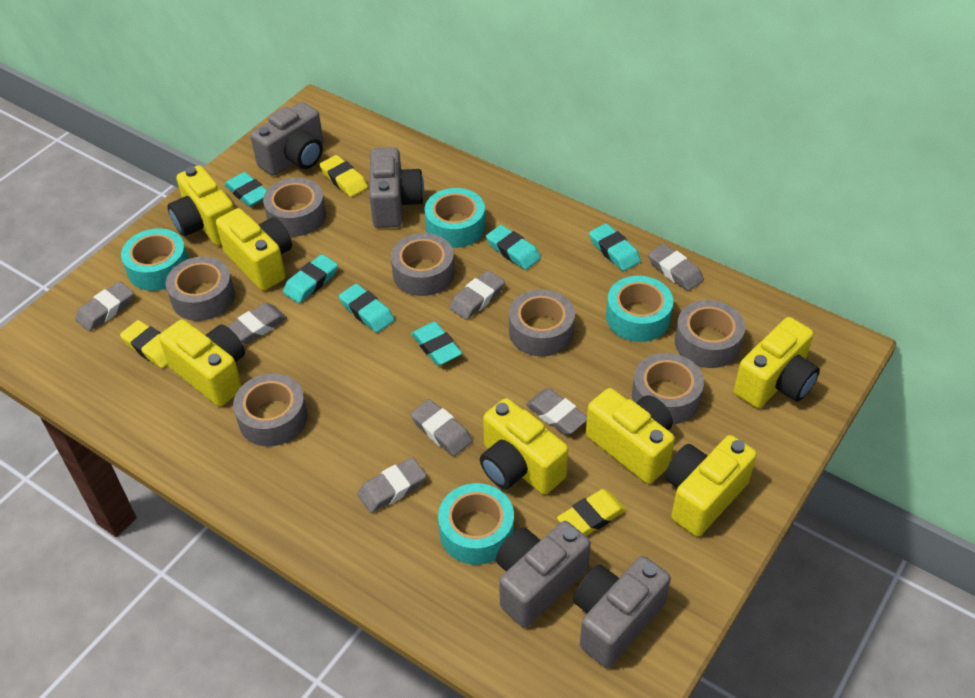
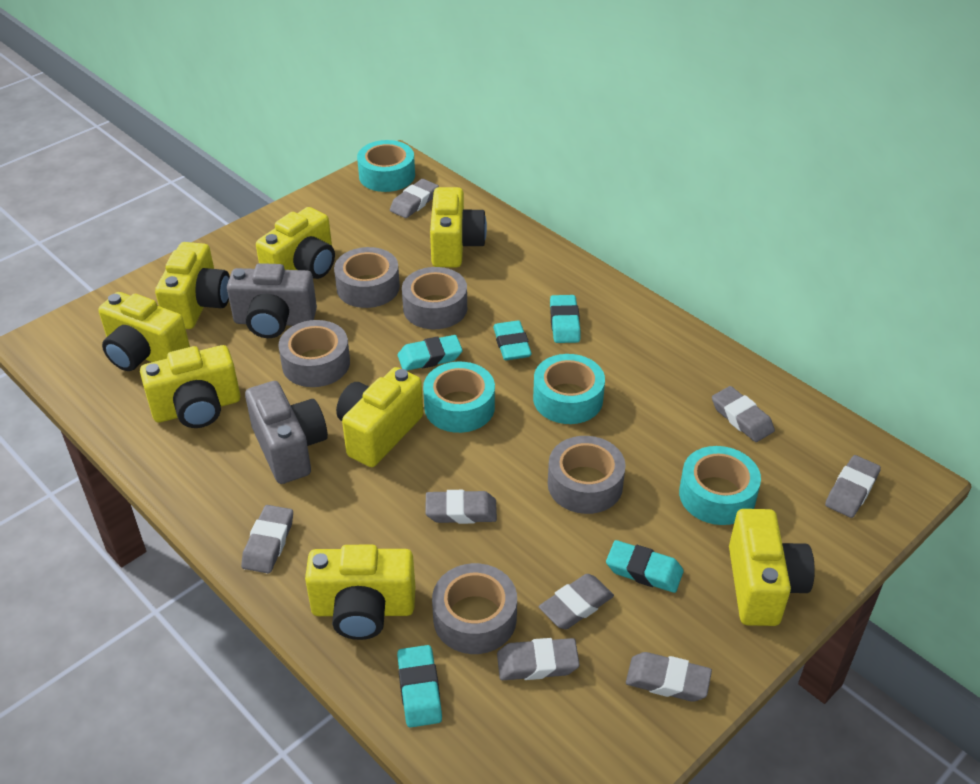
grey camera: 4 -> 2
grey eraser: 7 -> 8
grey tape: 7 -> 5
turquoise eraser: 6 -> 5
yellow camera: 7 -> 8
yellow eraser: 3 -> 0

